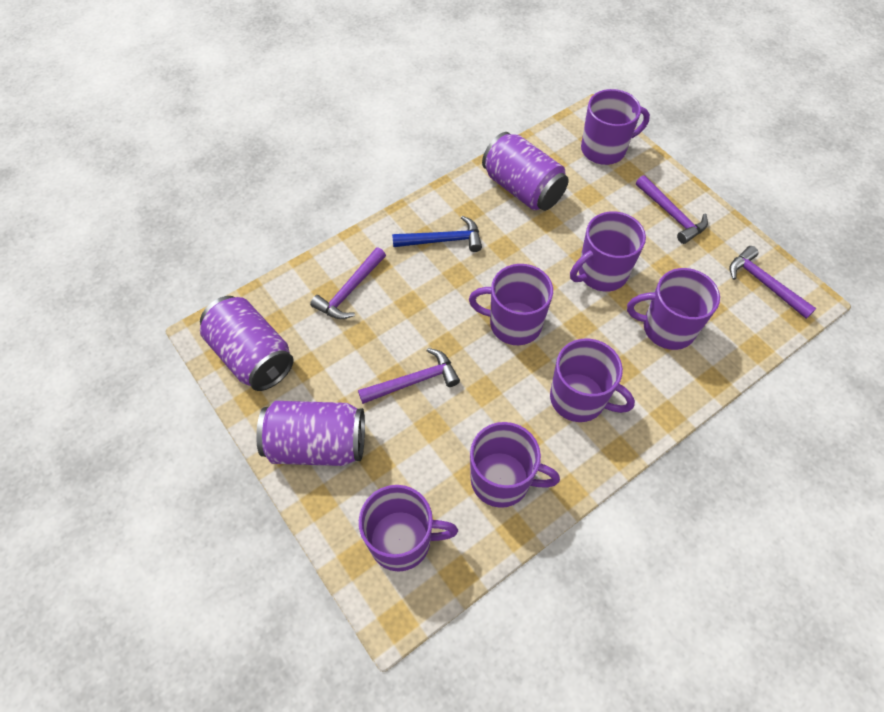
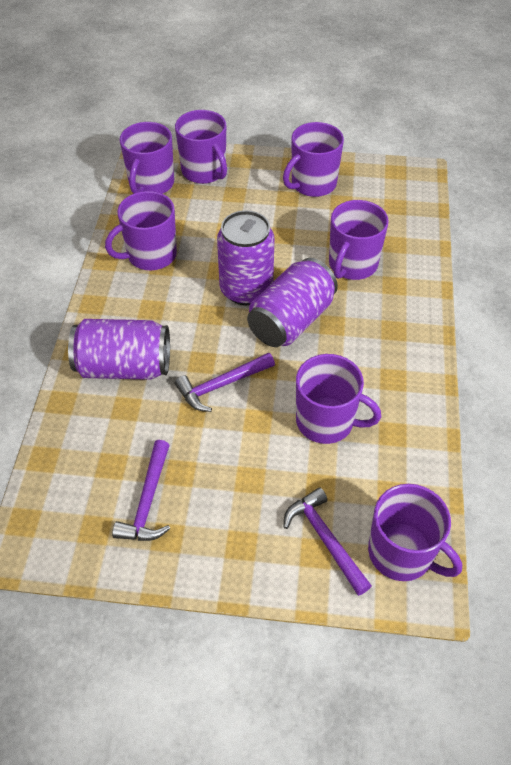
blue hammer: 1 -> 0
purple hammer: 4 -> 3

